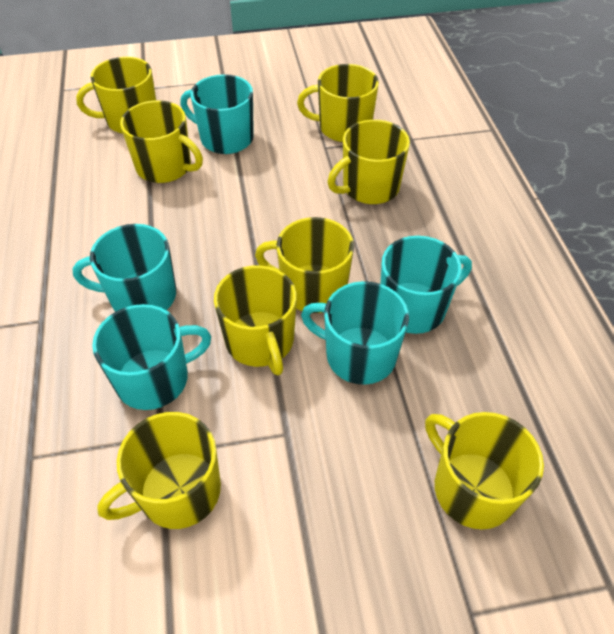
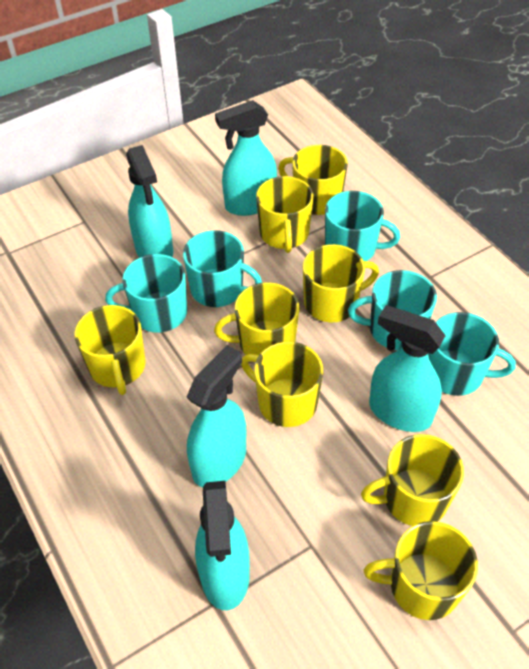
turquoise spray bottle: 0 -> 5

